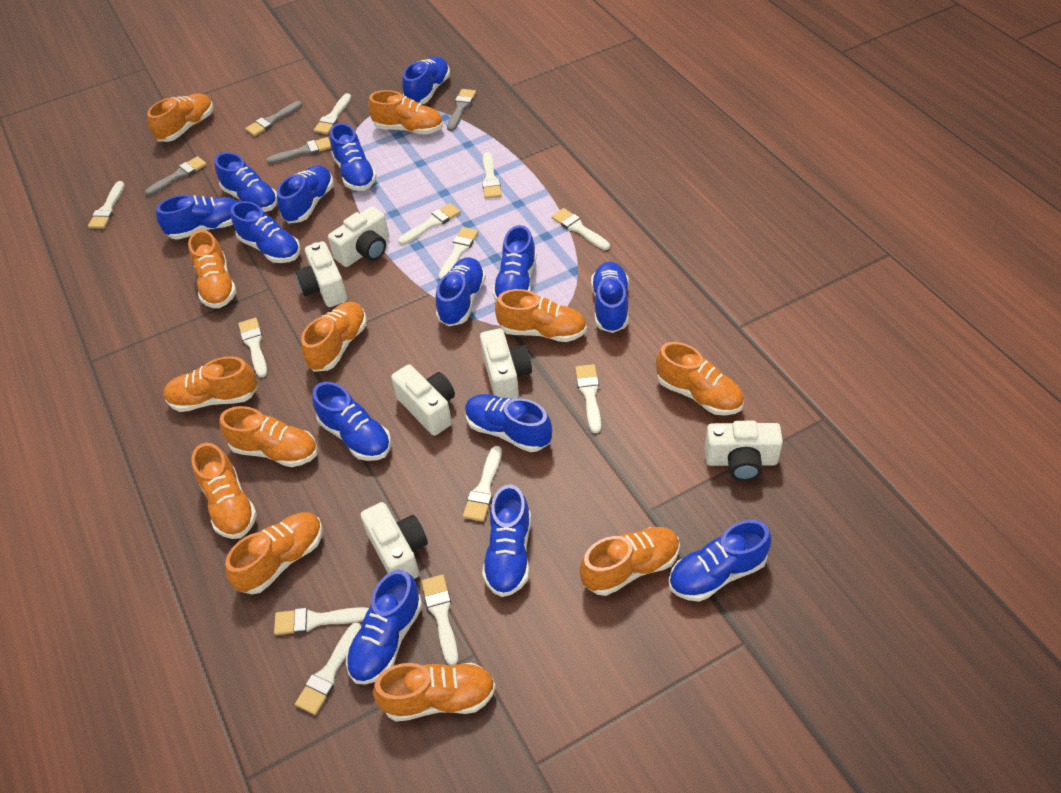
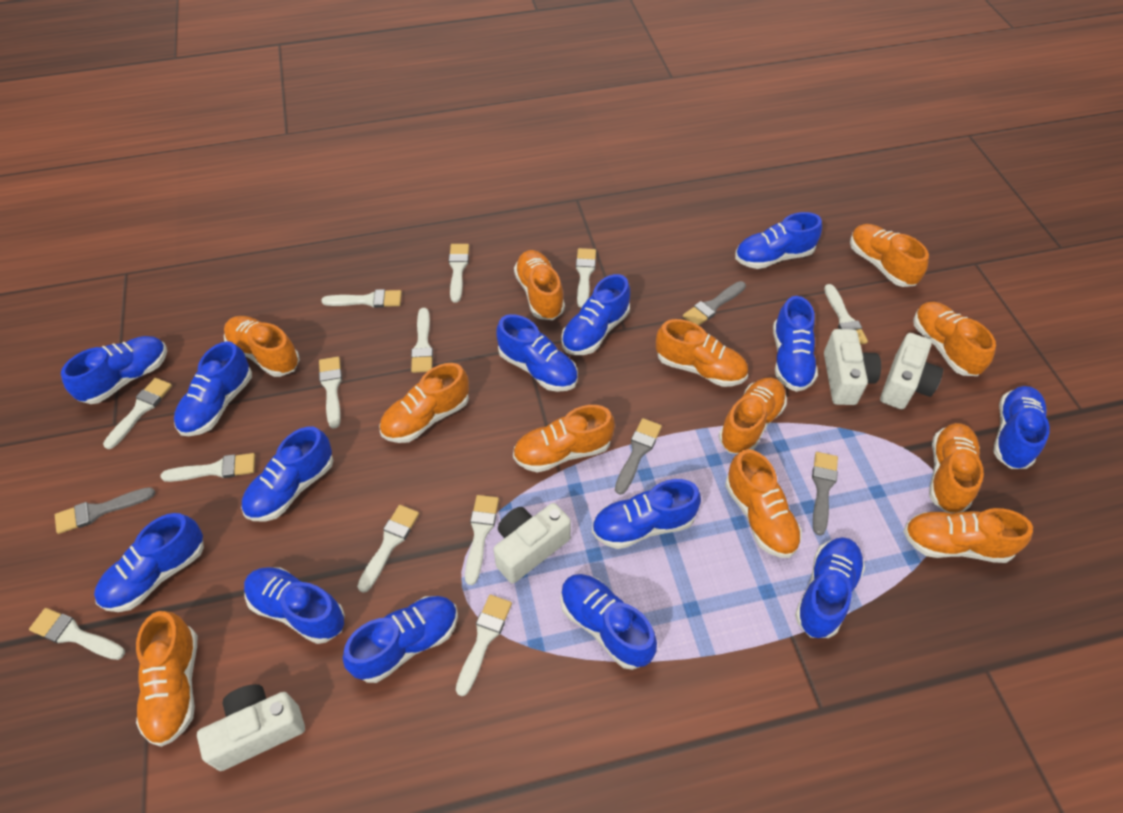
white camera: 6 -> 4

